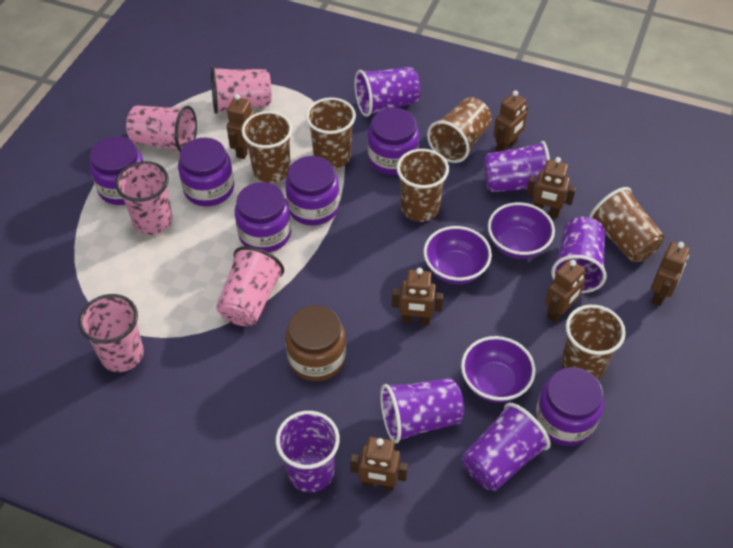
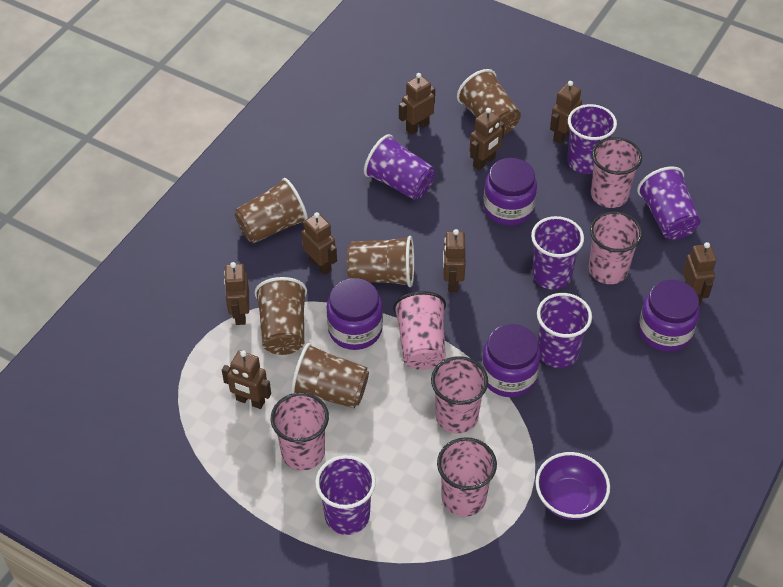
brown cup: 6 -> 5
brown jar: 1 -> 0
brown robot: 7 -> 8
pink cup: 5 -> 6
purple bowl: 3 -> 1
purple jar: 6 -> 4

